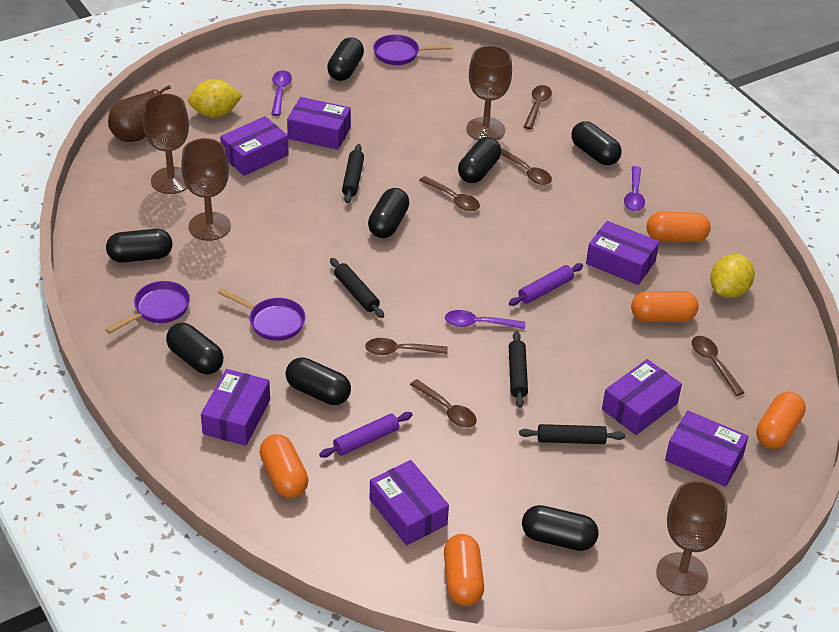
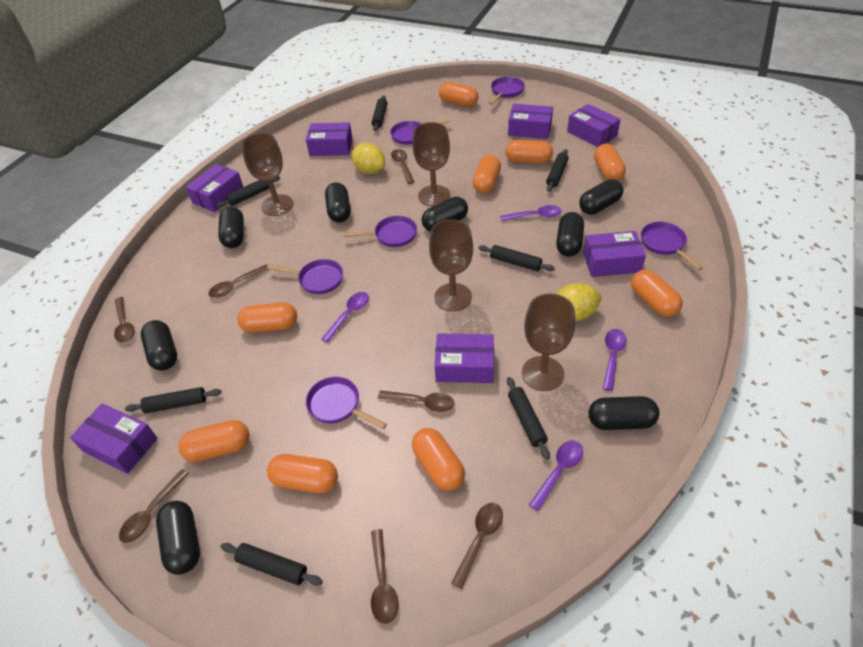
black rolling pin: 4 -> 7
brown pear: 1 -> 0
brown spoon: 6 -> 7
orange capsule: 5 -> 9
purple pan: 3 -> 6
purple rolling pin: 2 -> 0
purple spoon: 3 -> 4

